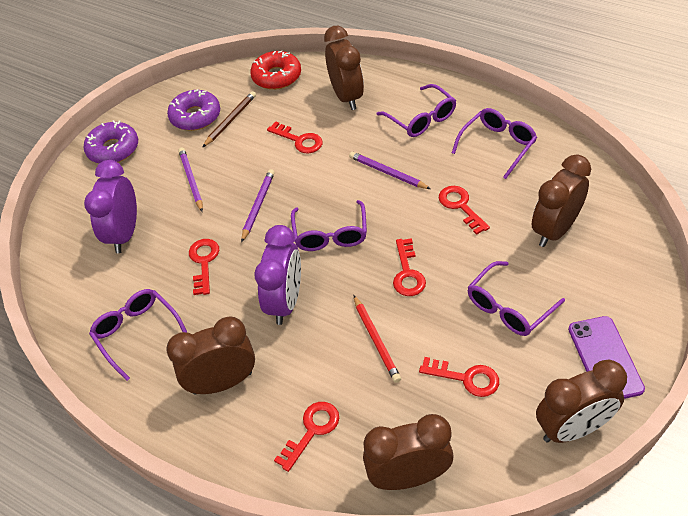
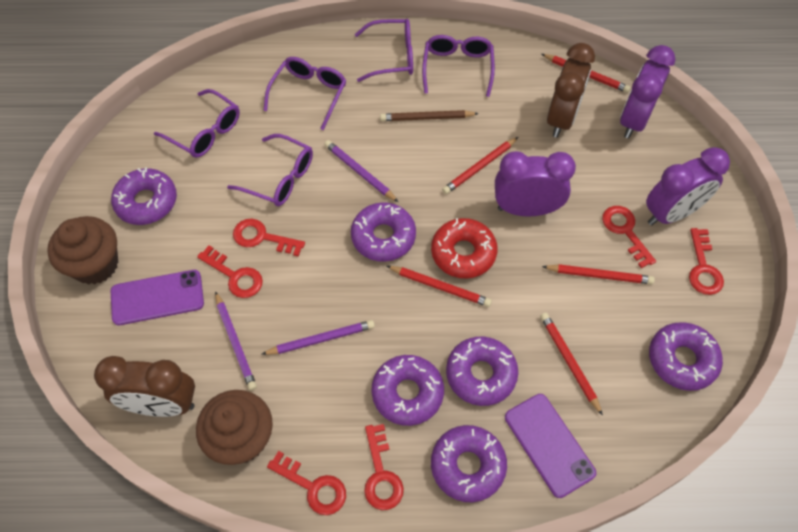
brown clock: 5 -> 2
brown cupcake: 0 -> 2
purple clock: 2 -> 3
purple donut: 2 -> 6
purple phone: 1 -> 2
red pencil: 1 -> 5

